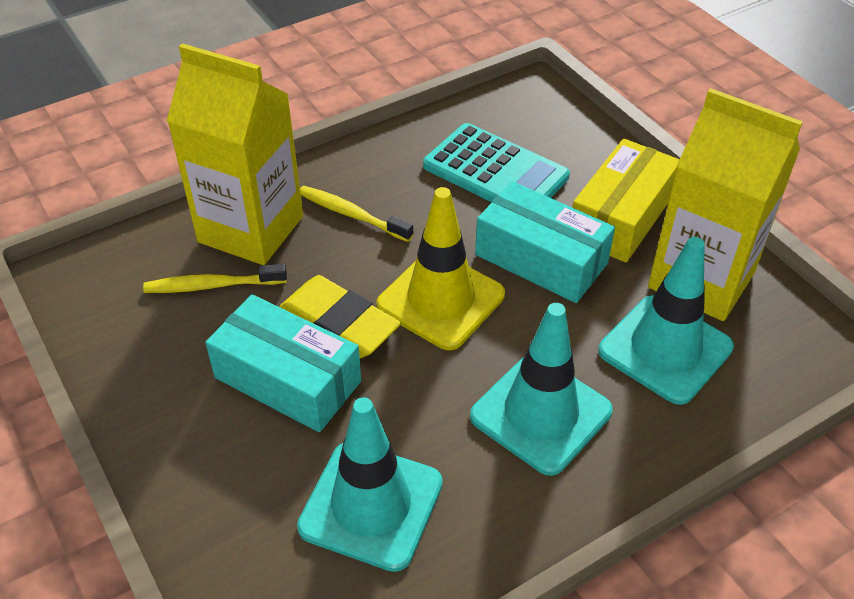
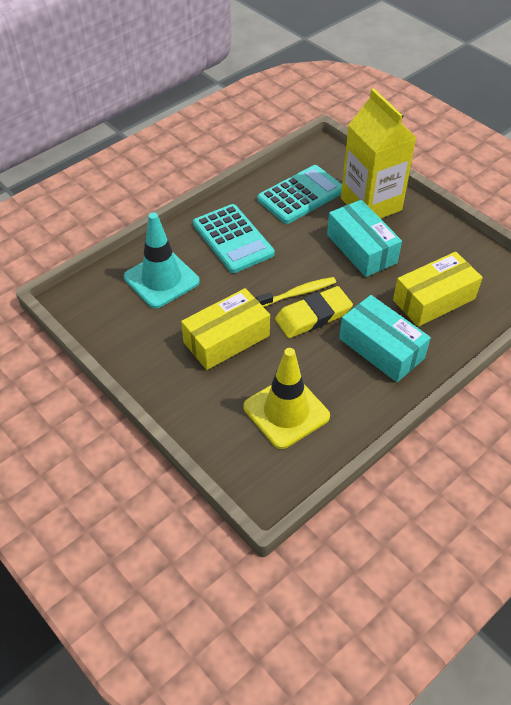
turquoise calculator: 1 -> 2
turquoise traffic cone: 3 -> 1
yellow box: 1 -> 2
yellow carton: 2 -> 1
yellow toothbrush: 2 -> 1

